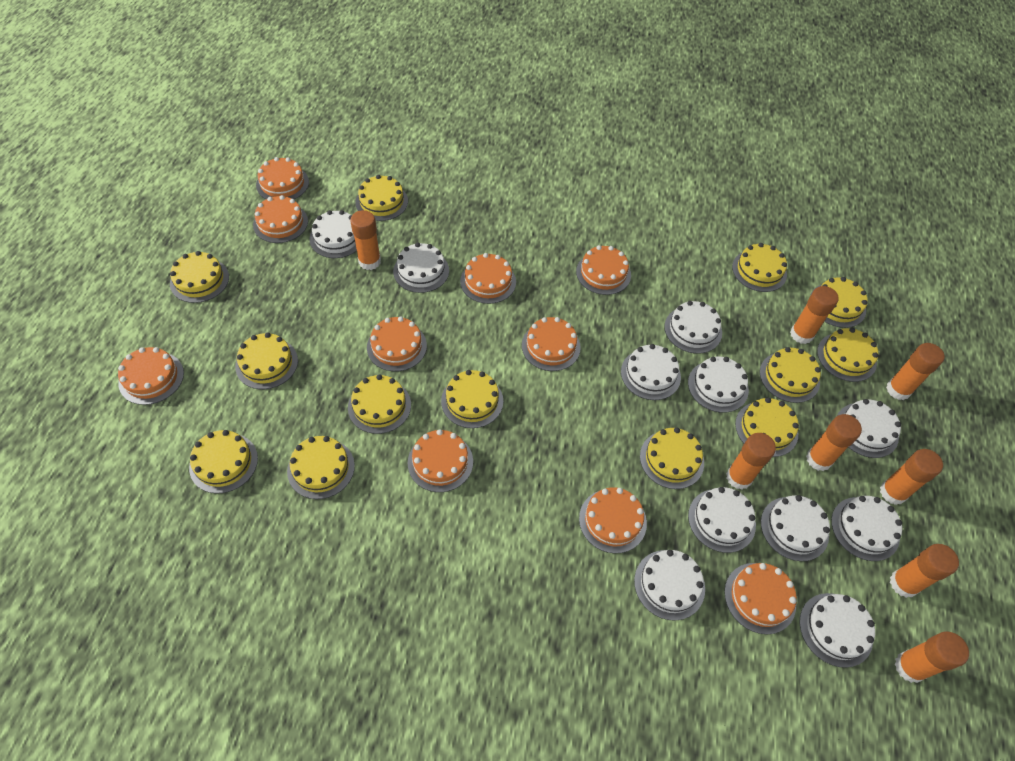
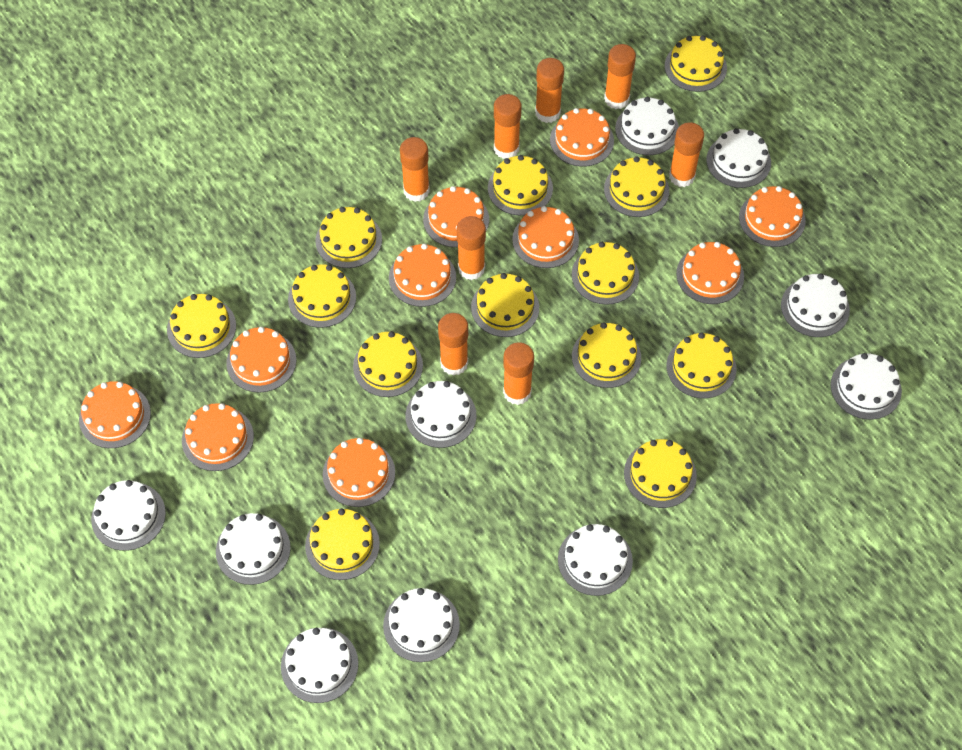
white cake: 11 -> 10

